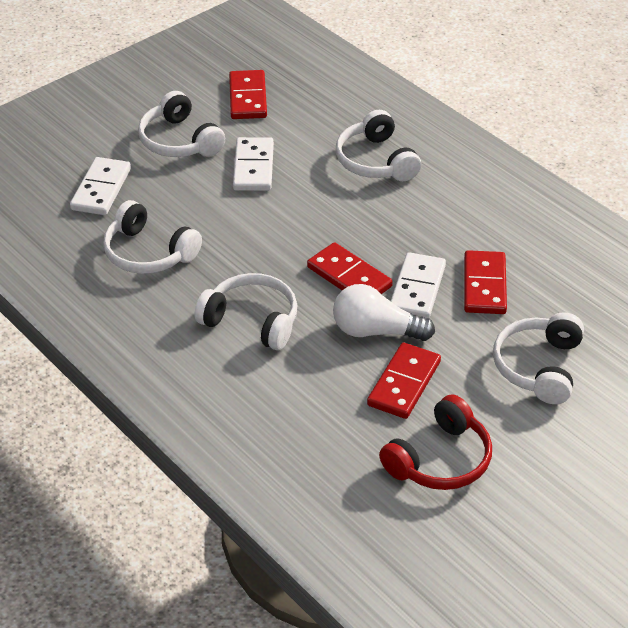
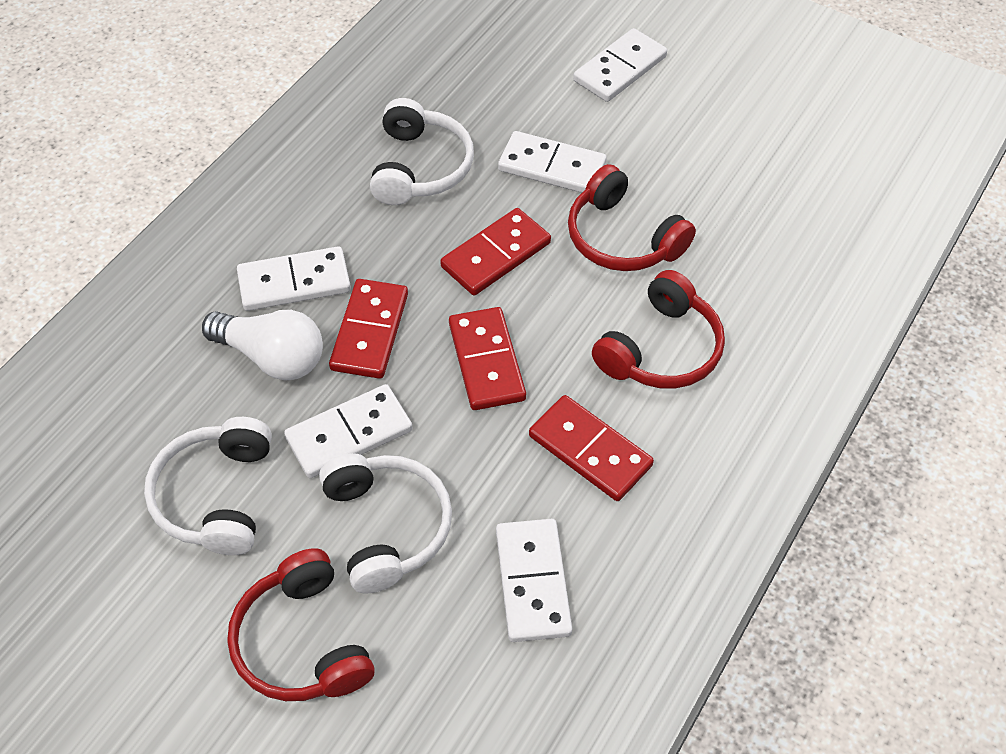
red headphones: 1 -> 3
white domino: 3 -> 5
white headphones: 5 -> 3

